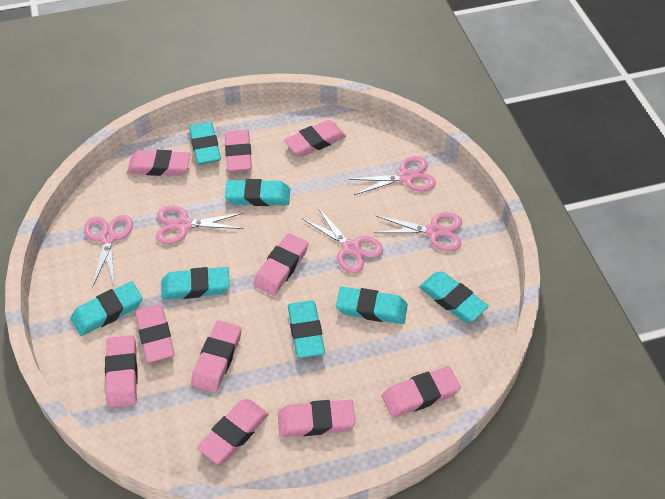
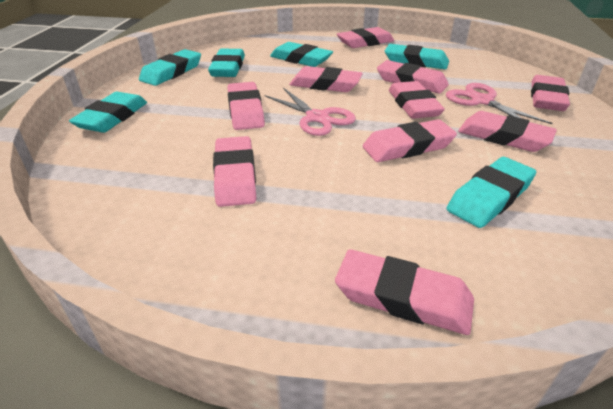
pink scissors: 5 -> 2
turquoise eraser: 7 -> 6

